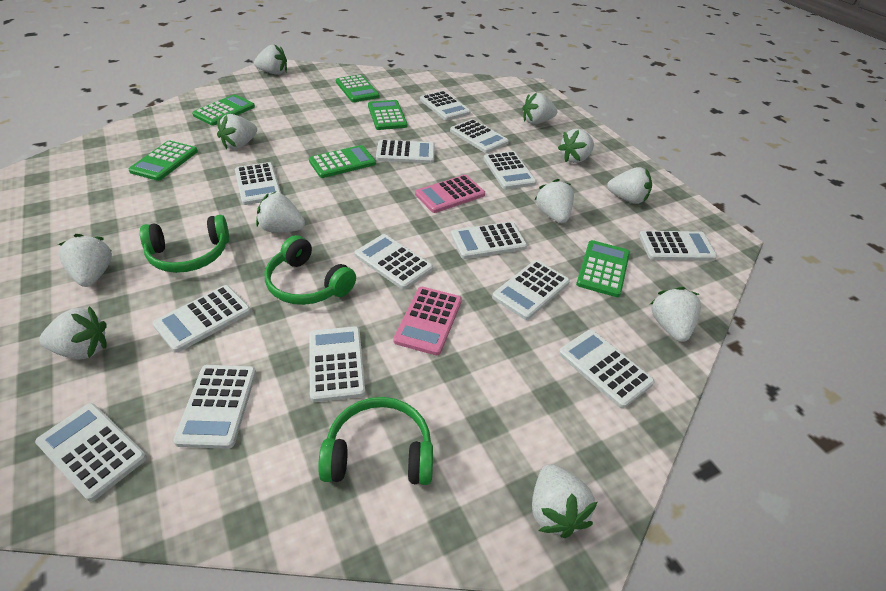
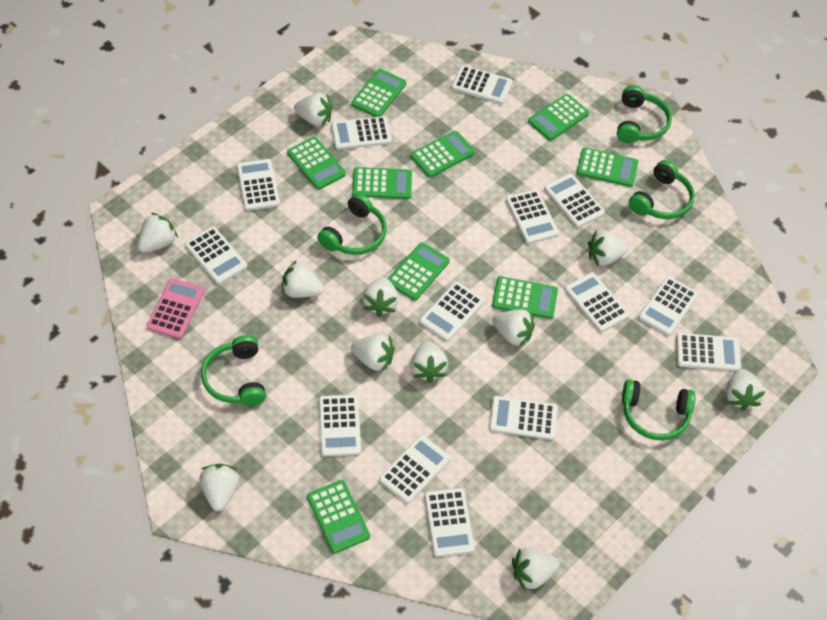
green calculator: 6 -> 9
green headphones: 3 -> 5
pink calculator: 2 -> 1

